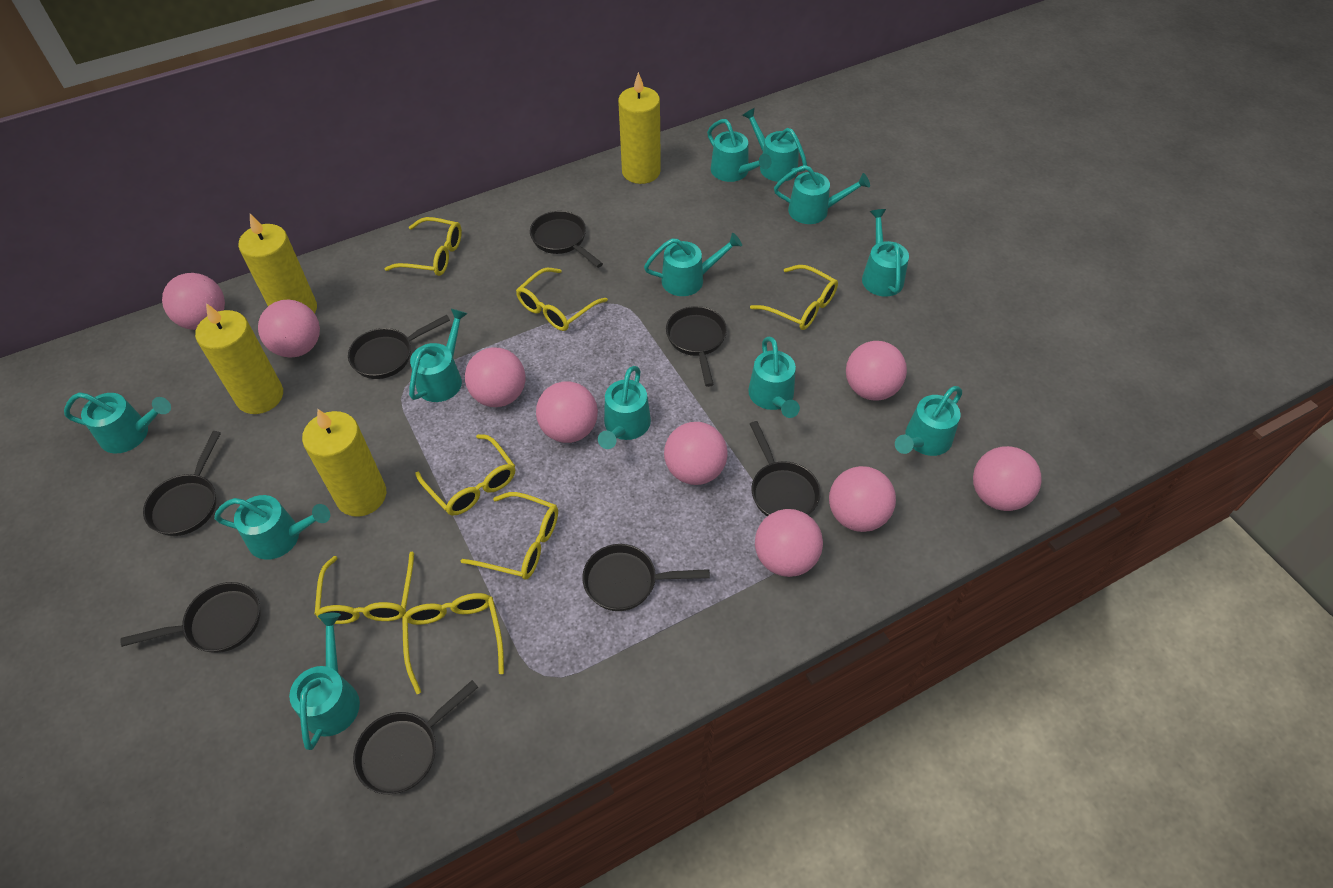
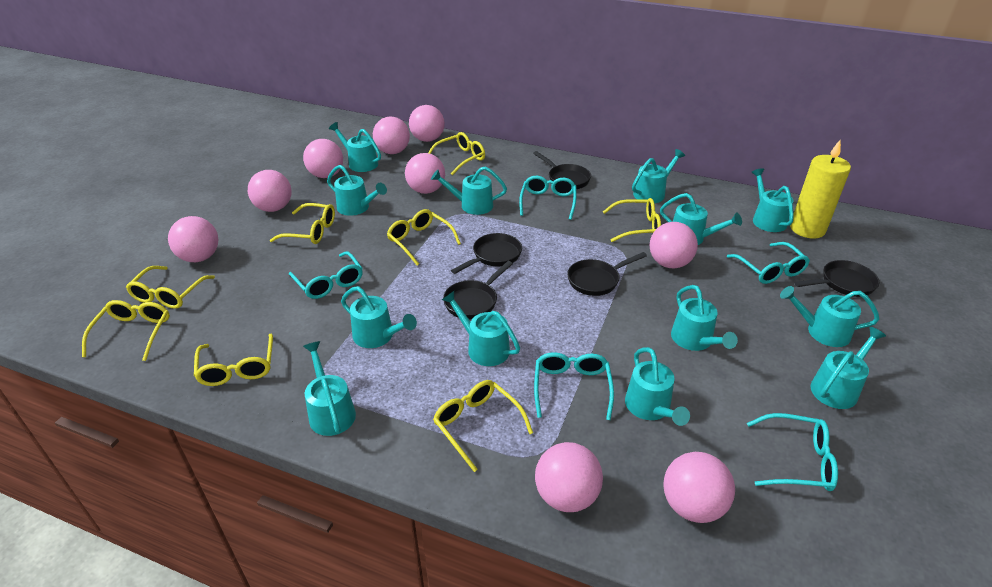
black pan: 8 -> 5
turquoise glasses: 0 -> 5
turquoise watering can: 12 -> 13
yellow candle: 4 -> 1
yellow glasses: 7 -> 8

